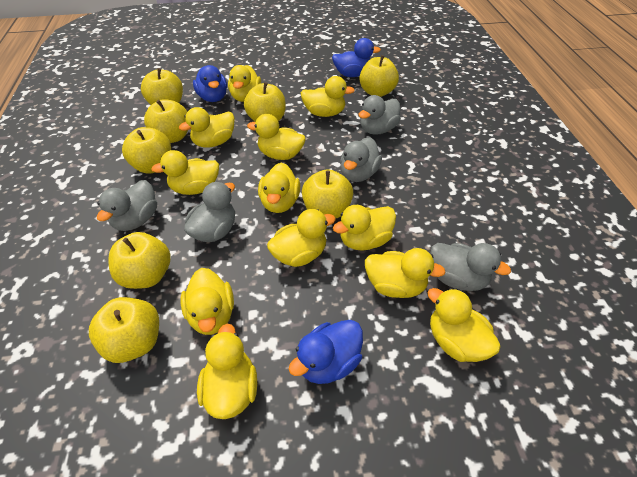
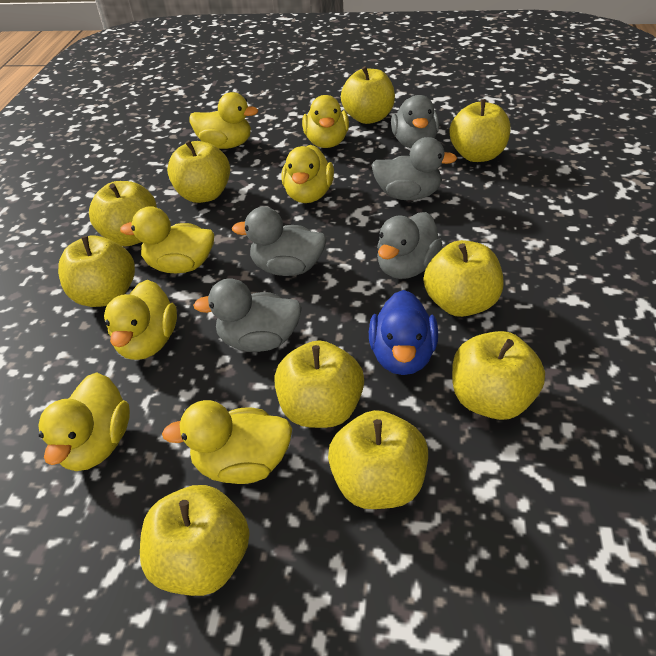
blue duck: 3 -> 1
yellow apple: 8 -> 10
yellow duck: 12 -> 7

